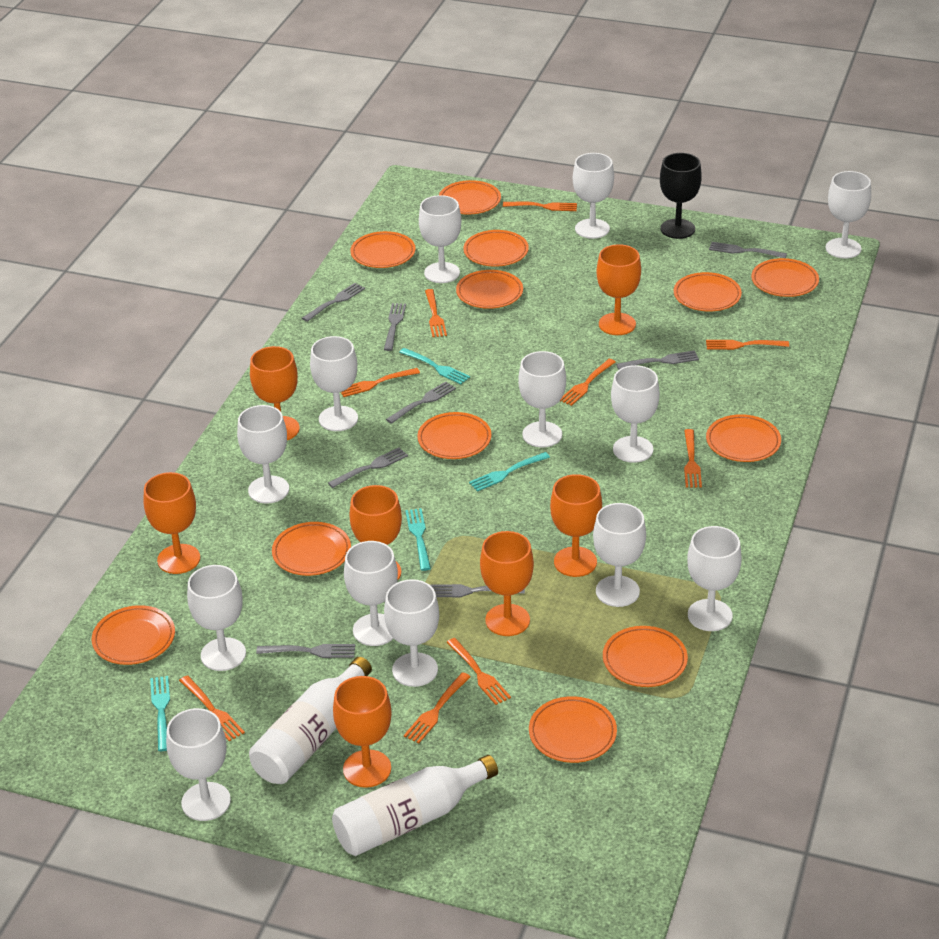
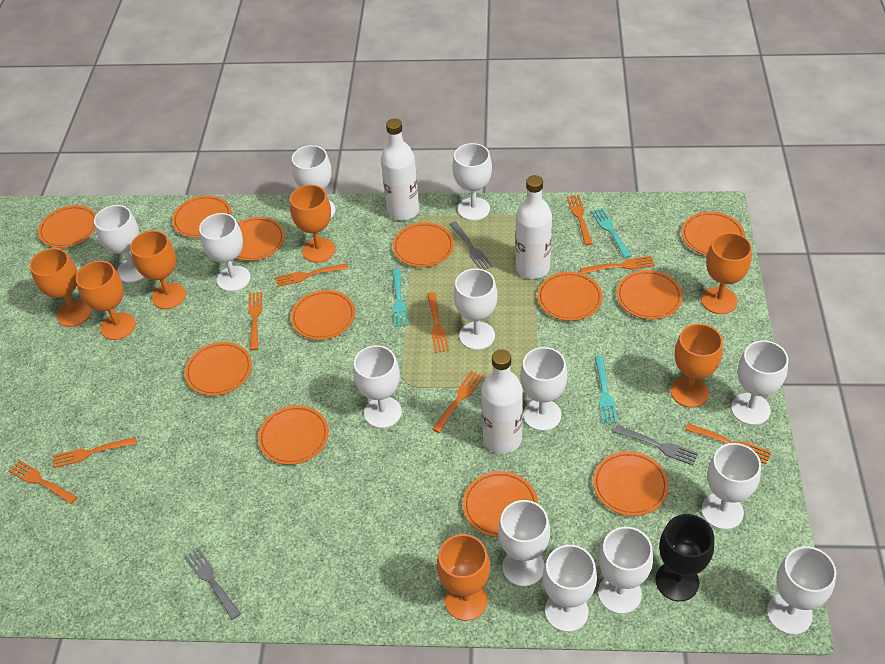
grey fork: 8 -> 3
turquoise fork: 4 -> 3
white bottle: 2 -> 3

